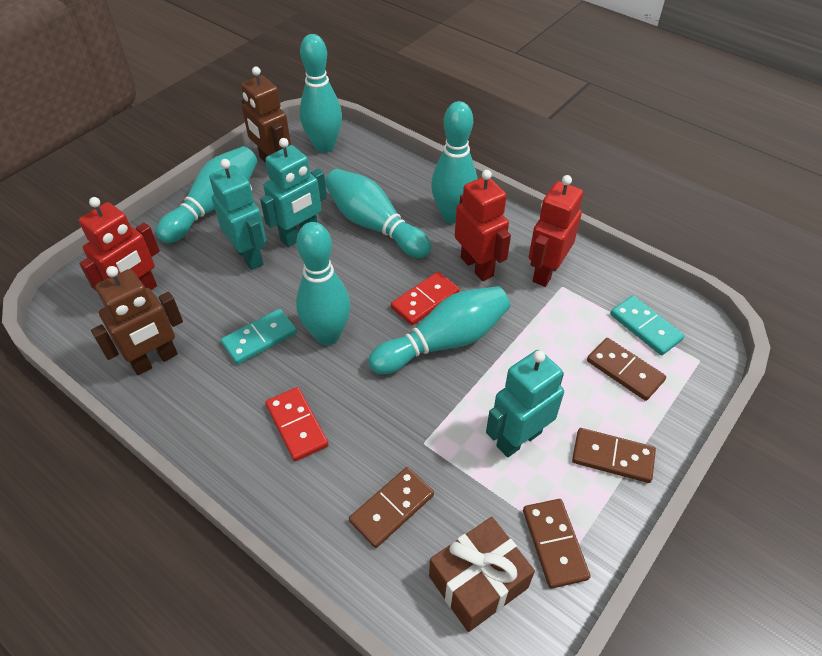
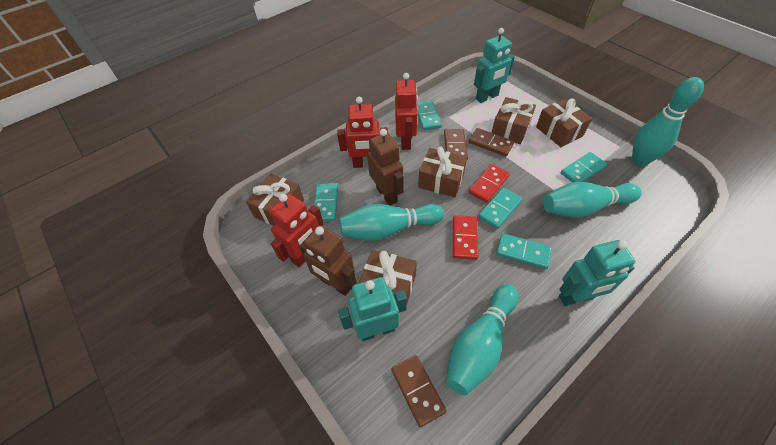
brown domino: 4 -> 3
brown gift: 1 -> 5
turquoise bowling pin: 6 -> 4
turquoise domino: 2 -> 5

